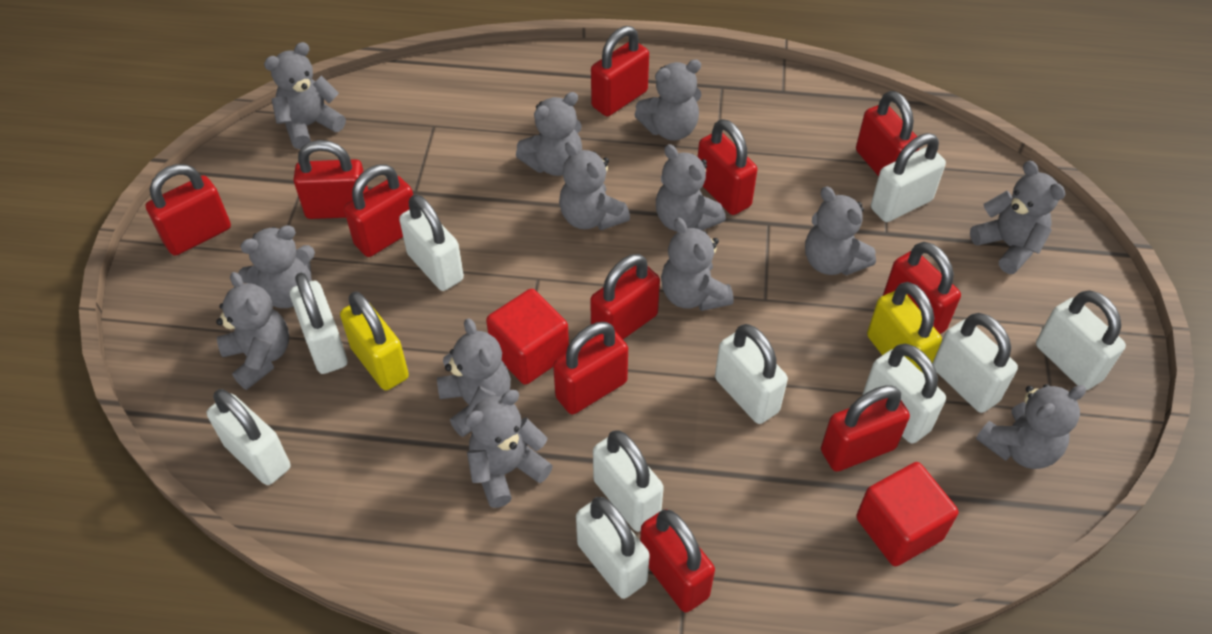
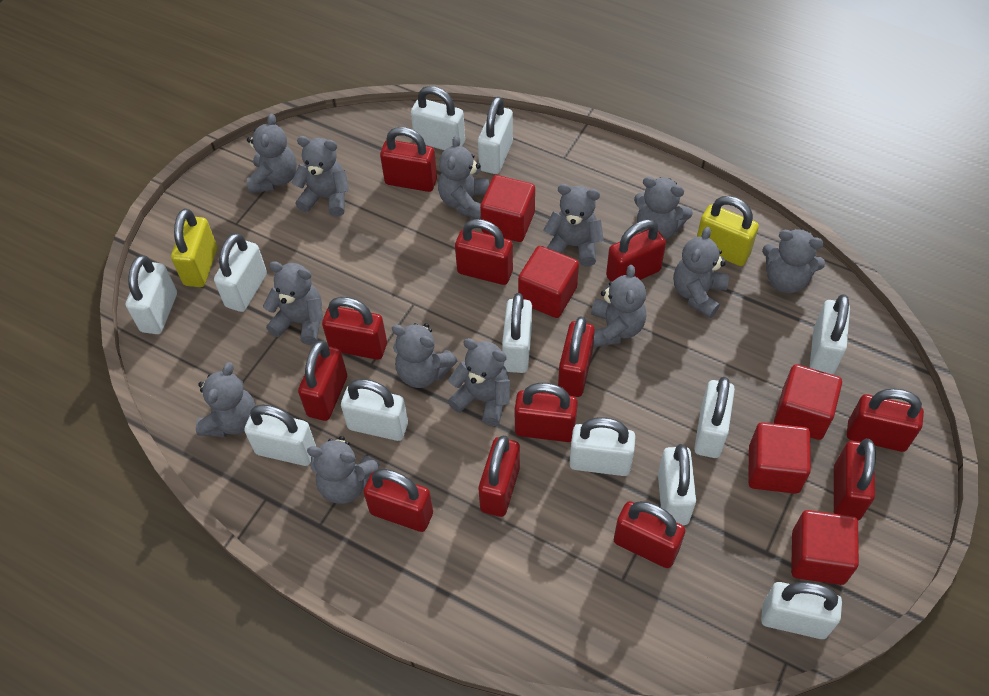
red cube: 2 -> 5
red padlock: 11 -> 12
white padlock: 10 -> 12

